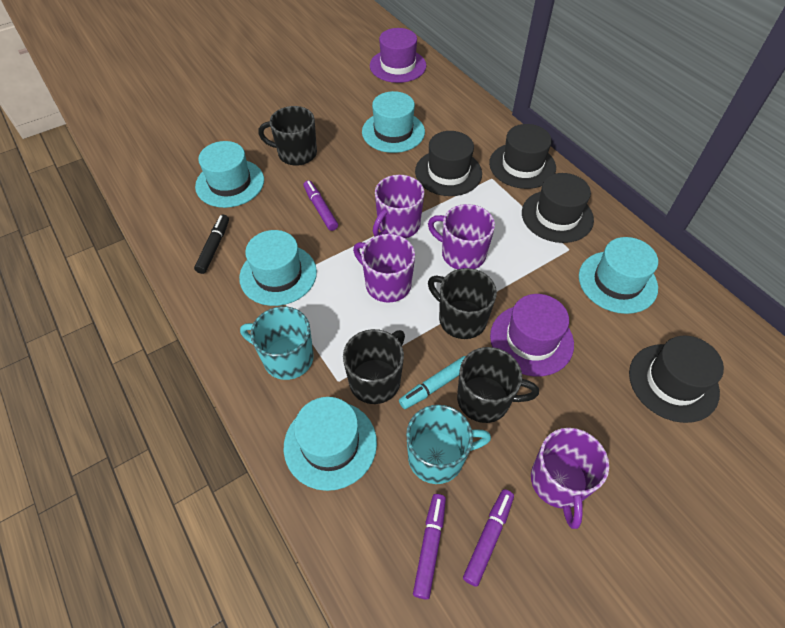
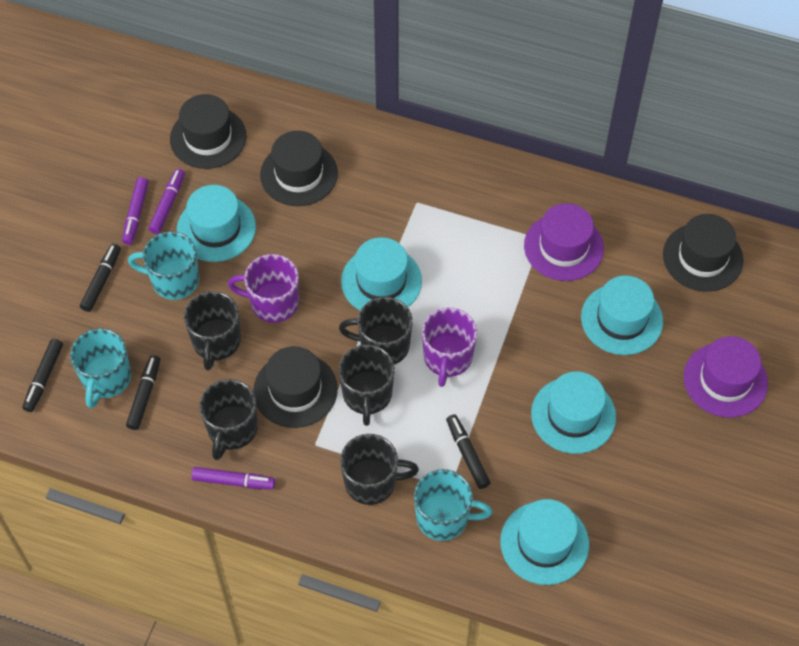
black marker: 1 -> 4
black mug: 4 -> 5
purple mug: 4 -> 2
turquoise marker: 1 -> 0
turquoise mug: 2 -> 3

